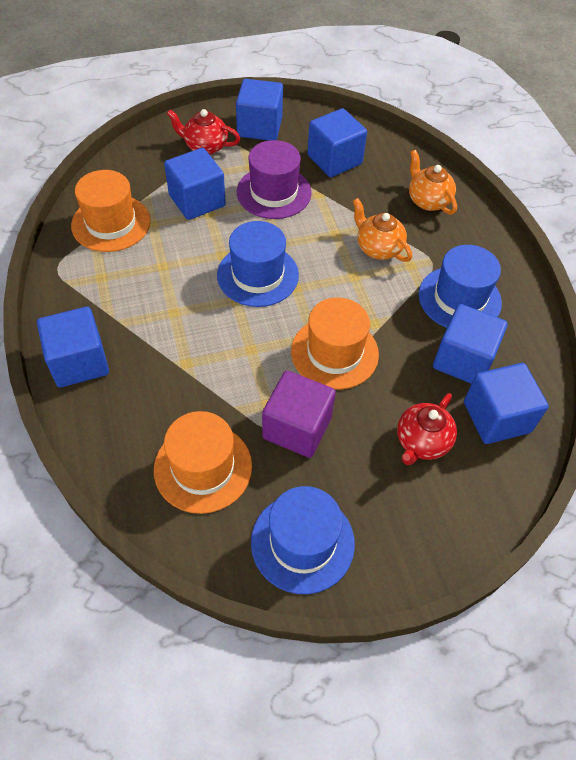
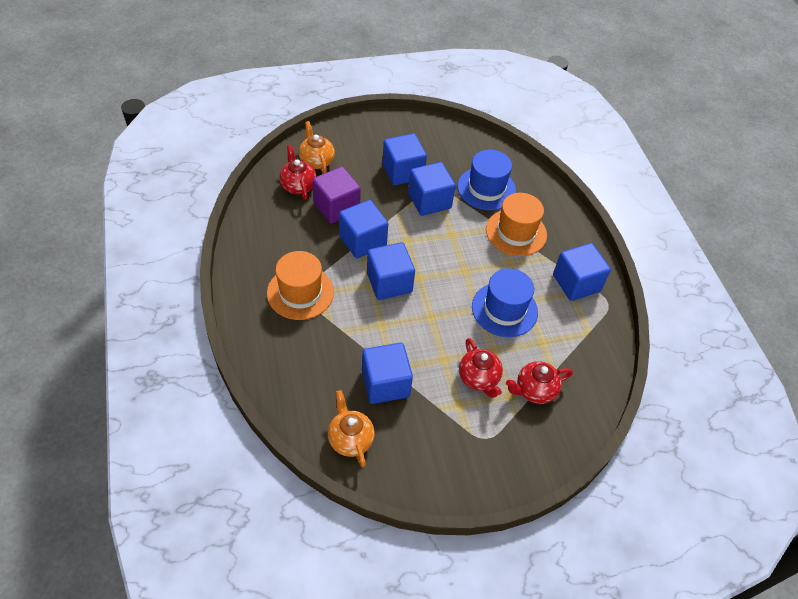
blue hat: 3 -> 2
orange hat: 3 -> 2
purple hat: 1 -> 0
red teapot: 2 -> 3

